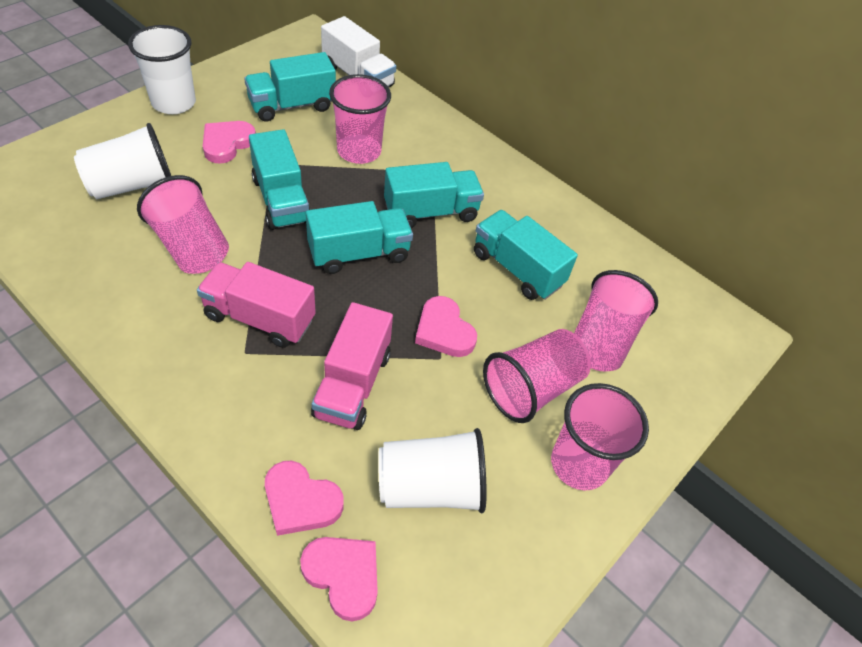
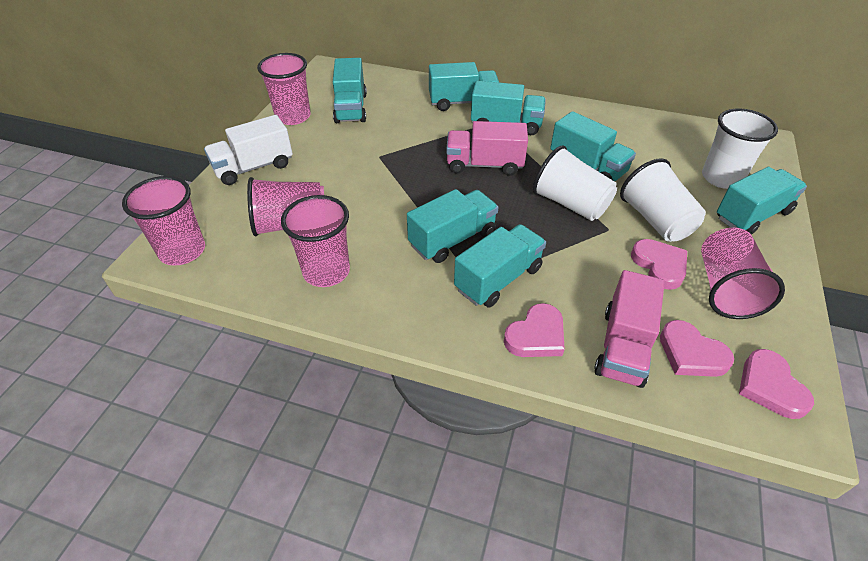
turquoise truck: 5 -> 7

